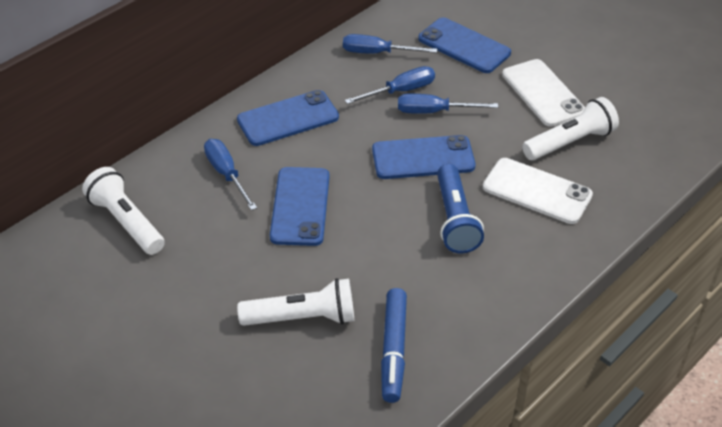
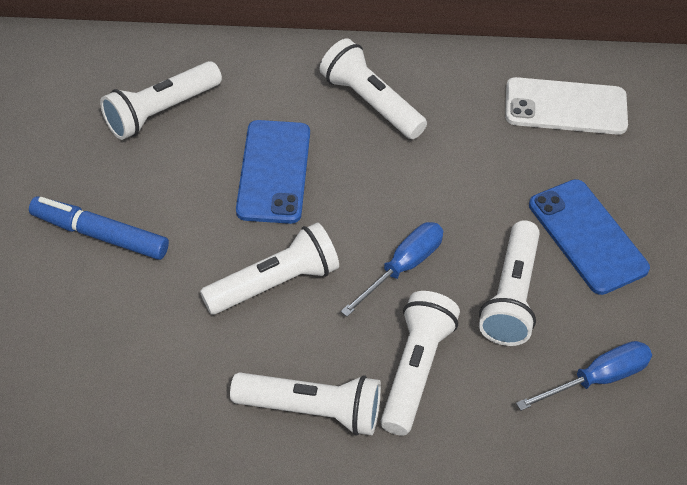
blue flashlight: 1 -> 0
blue phone: 4 -> 2
blue screwdriver: 4 -> 2
white flashlight: 3 -> 6
white phone: 2 -> 1

